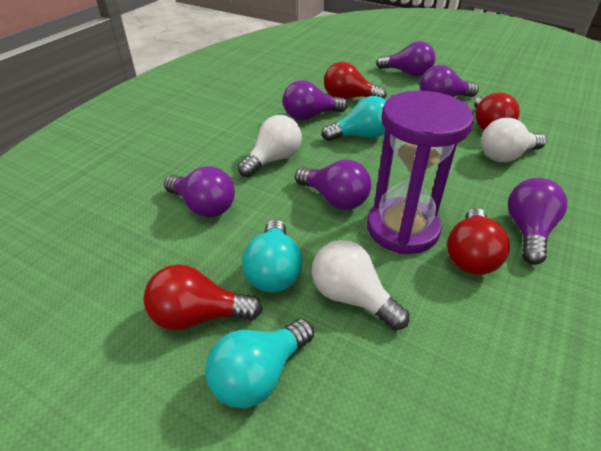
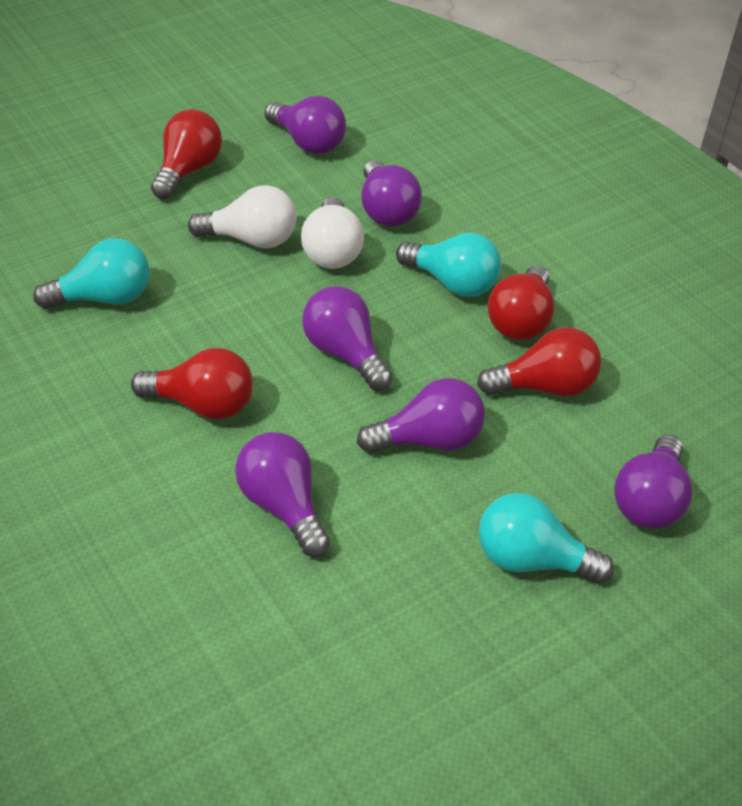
purple hourglass: 1 -> 0
white light bulb: 3 -> 2

